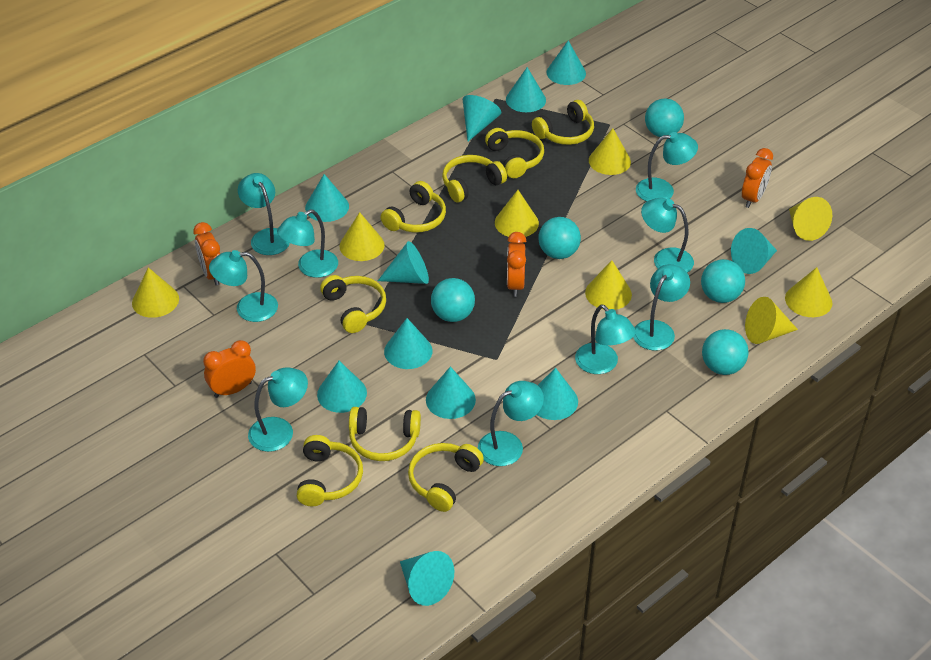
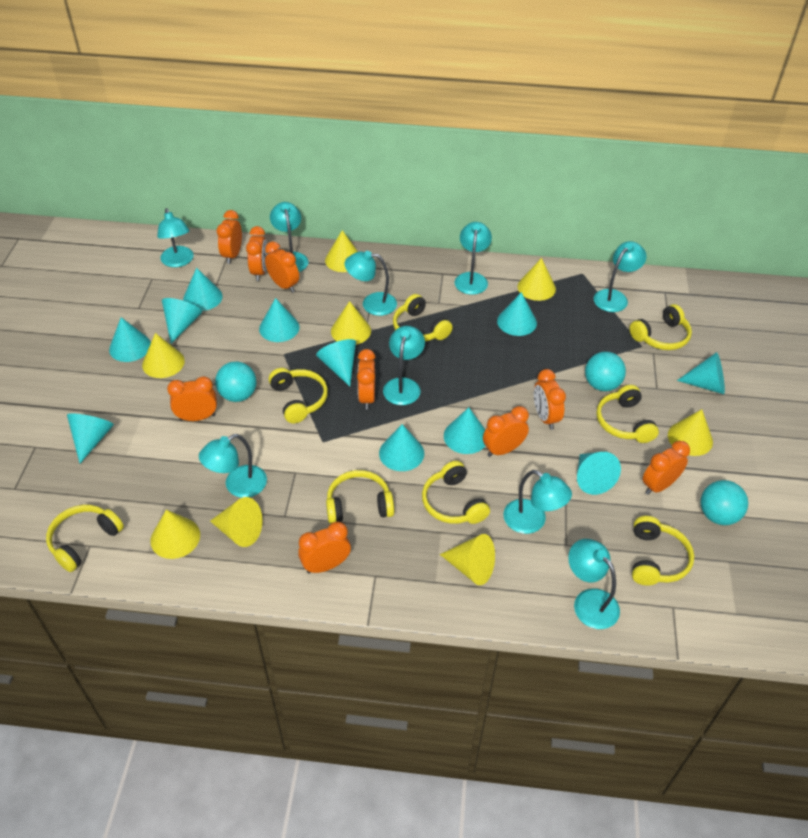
orange clock: 4 -> 9
turquoise ball: 5 -> 3

